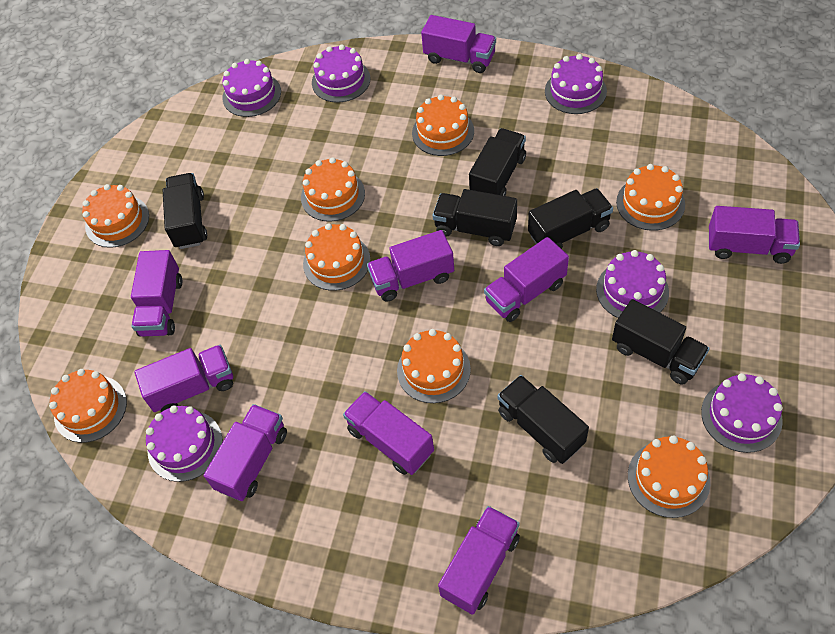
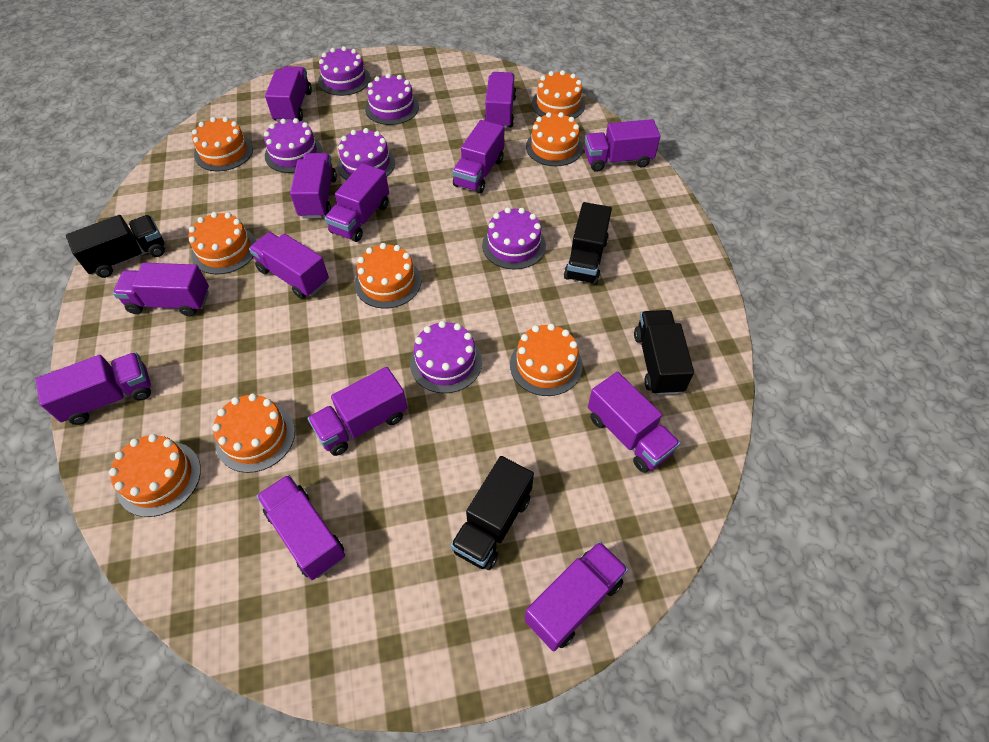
black truck: 6 -> 4
purple truck: 9 -> 13

